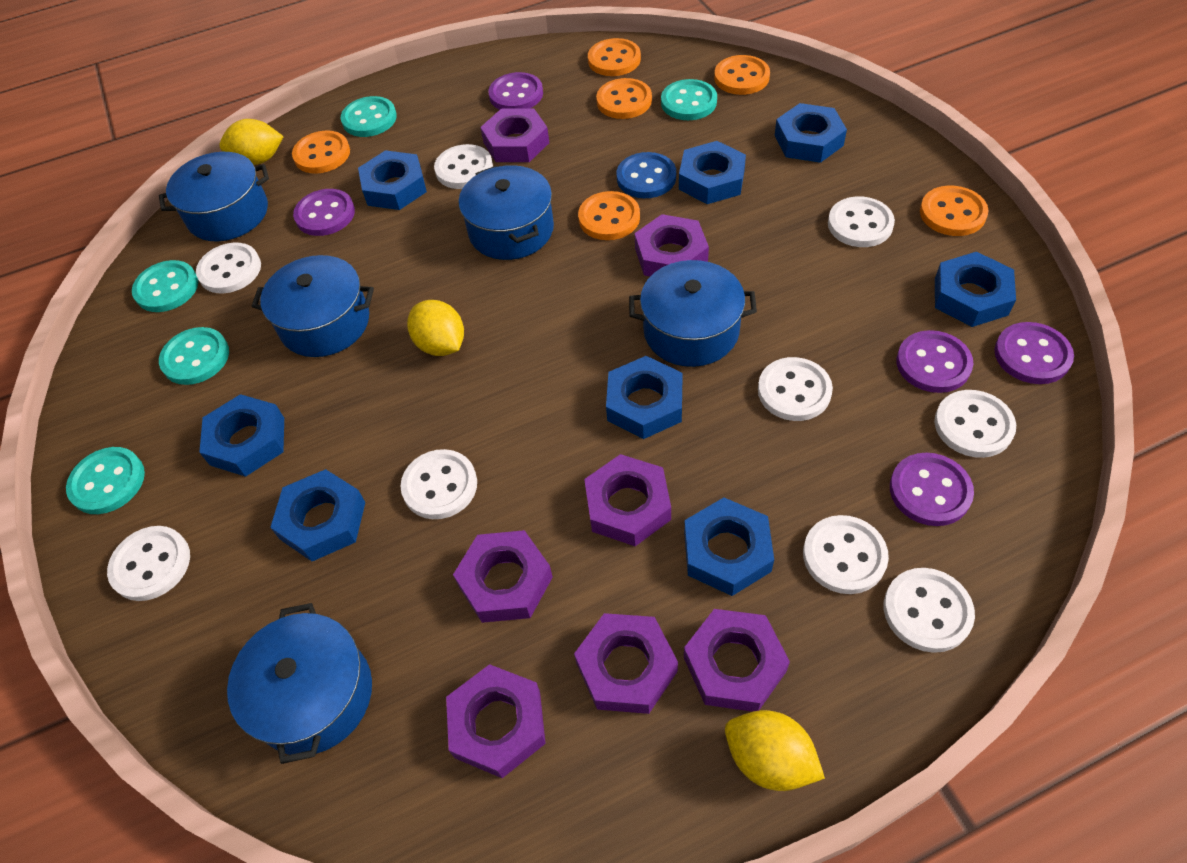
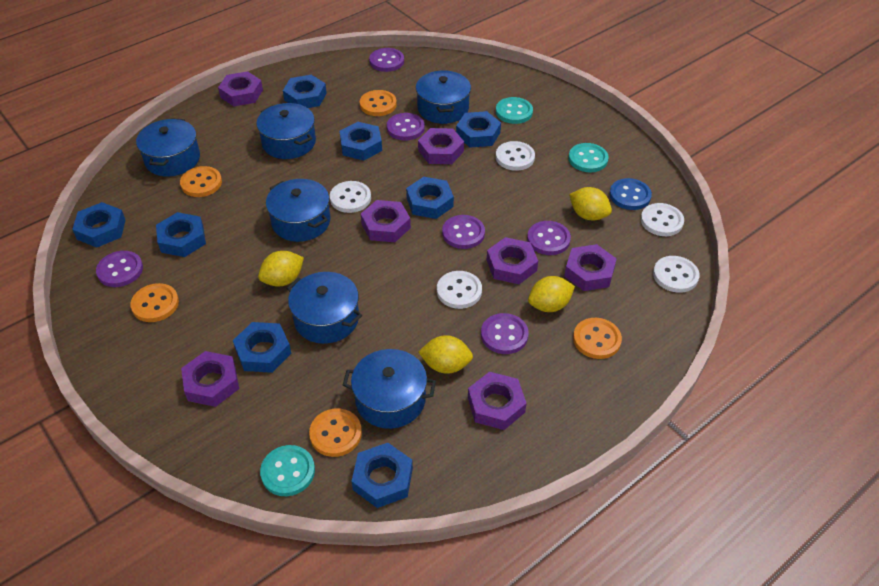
blue pot: 5 -> 6
orange button: 6 -> 5
purple button: 5 -> 6
turquoise button: 5 -> 3
white button: 9 -> 5
yellow lemon: 3 -> 4

